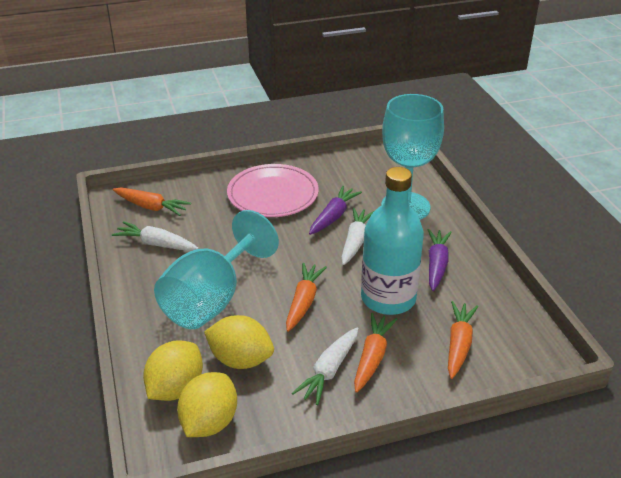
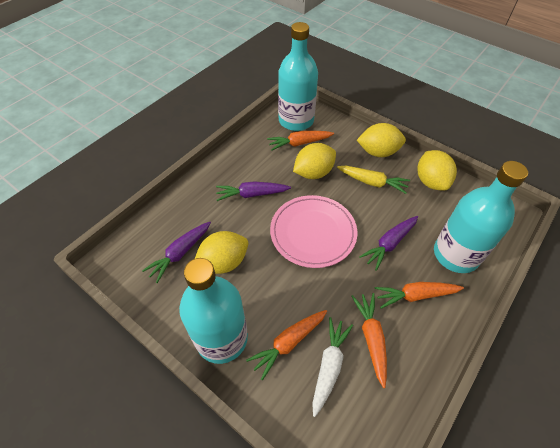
purple carrot: 2 -> 3
turquoise bottle: 1 -> 3
turquoise goblet: 2 -> 0
white carrot: 3 -> 1
yellow carrot: 0 -> 1
yellow lemon: 3 -> 4

